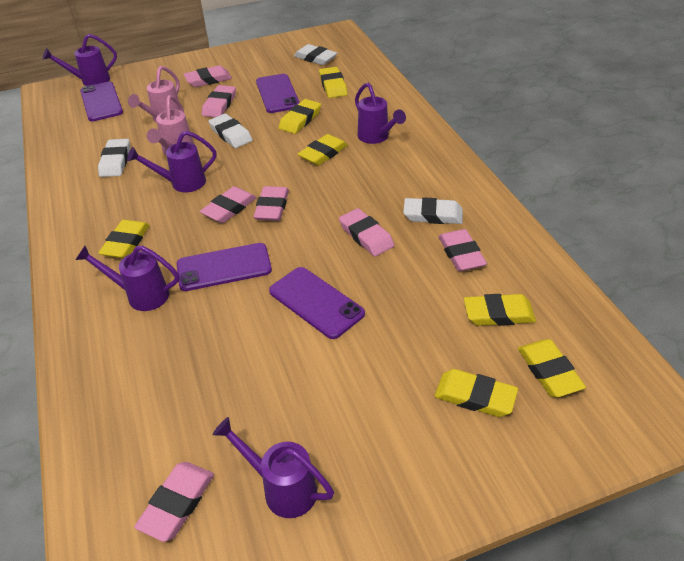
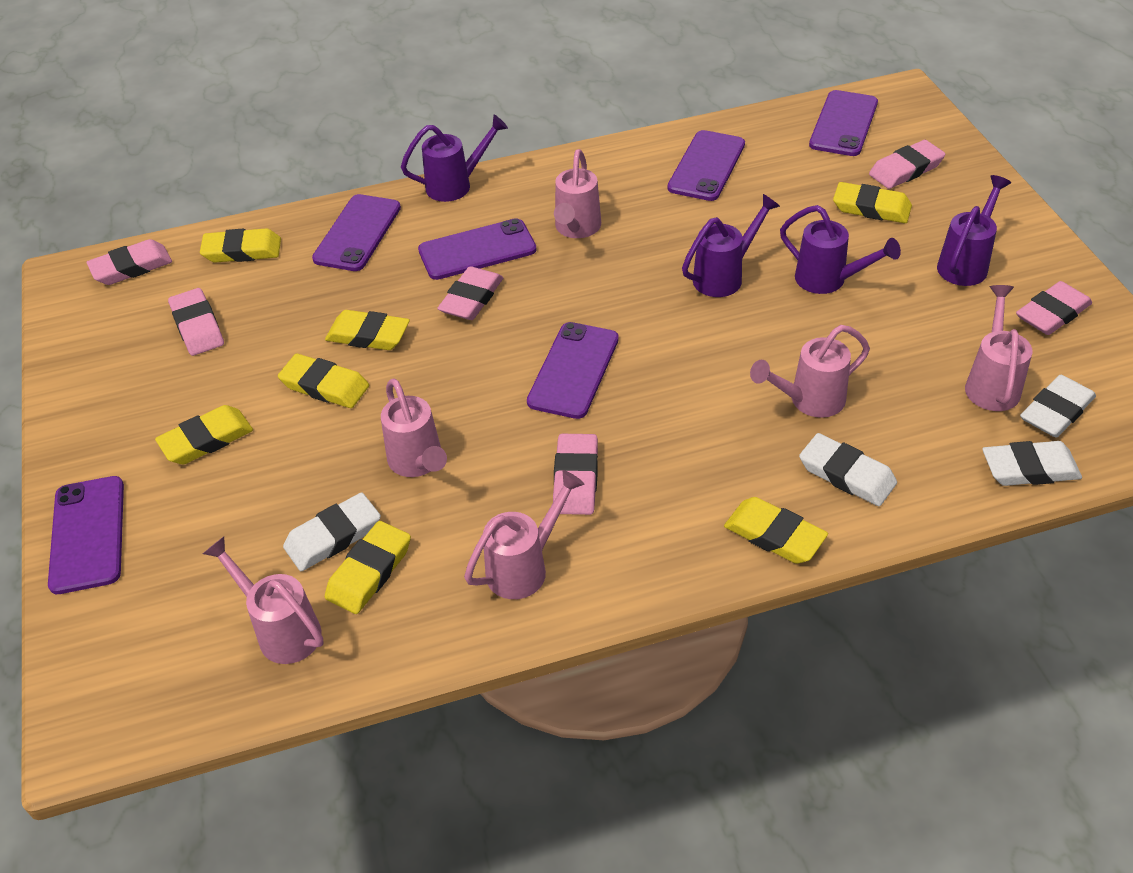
pink eraser: 7 -> 6
pink watering can: 2 -> 6
purple phone: 4 -> 6
purple watering can: 5 -> 4

